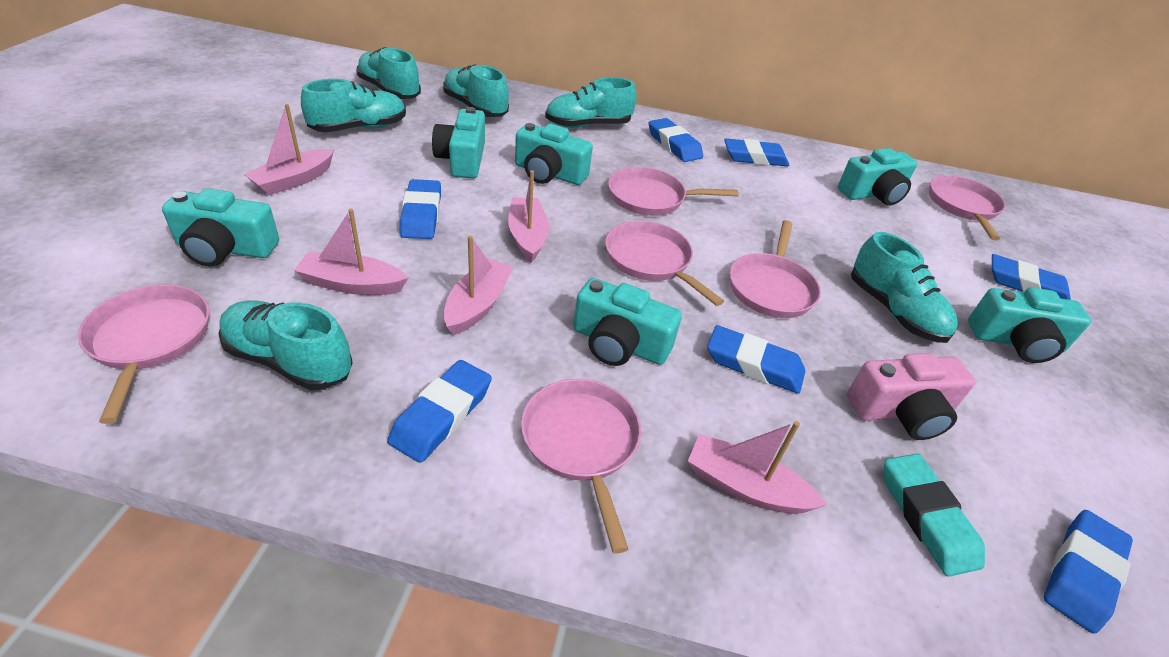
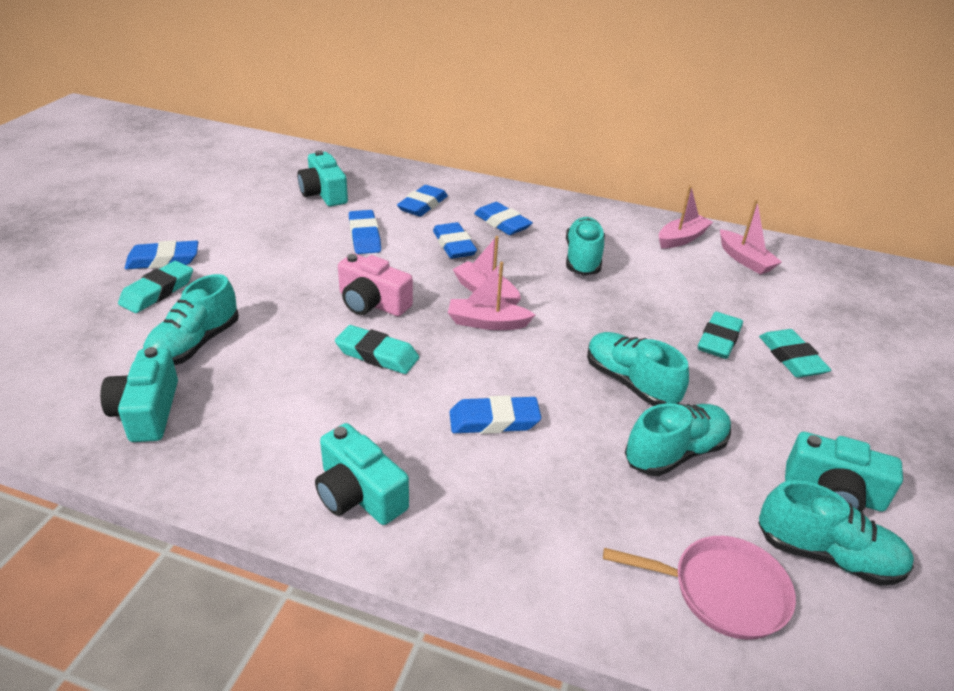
blue eraser: 7 -> 6
pink boat: 5 -> 4
pink pan: 6 -> 1
turquoise camera: 6 -> 4
turquoise eraser: 1 -> 4
turquoise shoe: 6 -> 5

